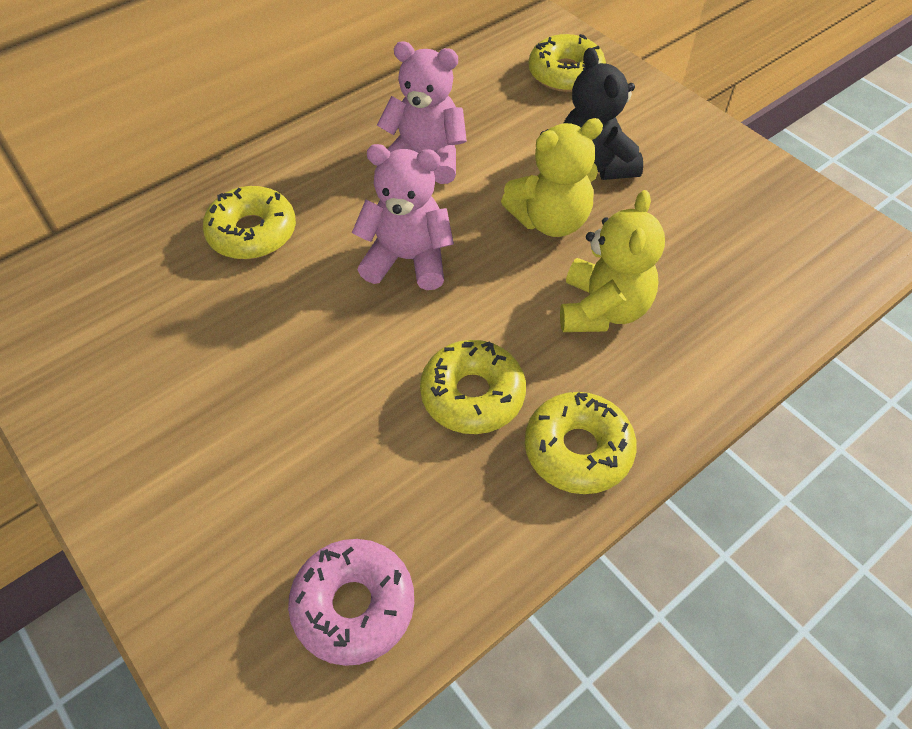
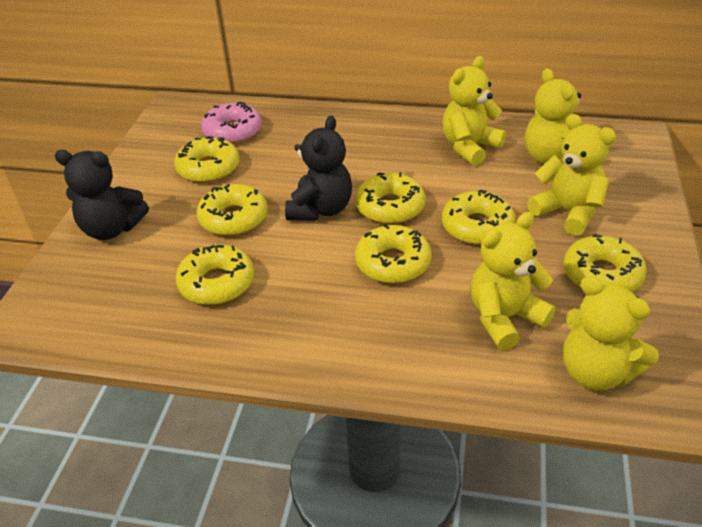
black teddy bear: 1 -> 2
pink teddy bear: 2 -> 0
yellow donut: 4 -> 7
yellow teddy bear: 2 -> 5

